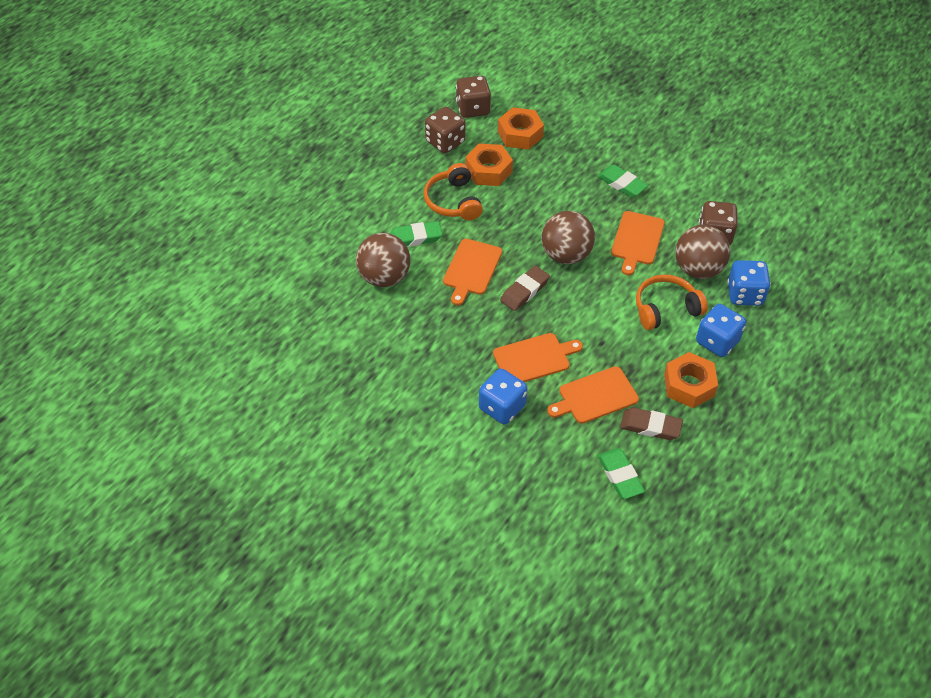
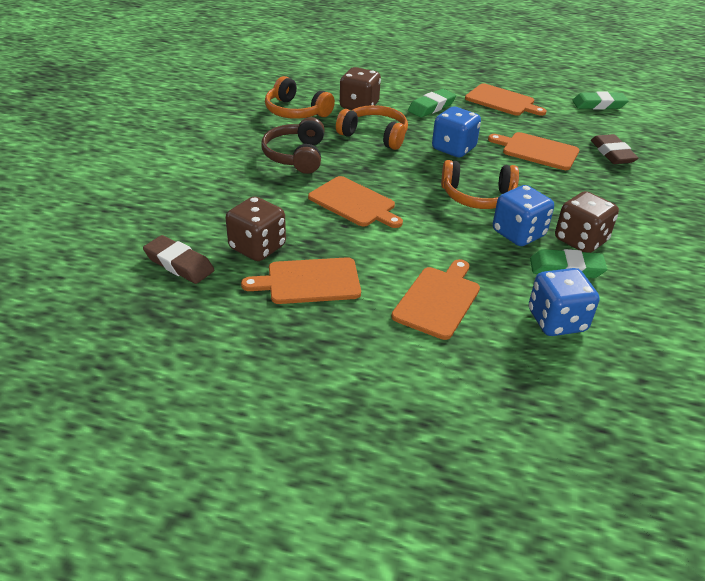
brown ball: 3 -> 0
brown headphones: 0 -> 1
orange cutting board: 4 -> 5
orange headphones: 2 -> 3
orange nut: 3 -> 0

